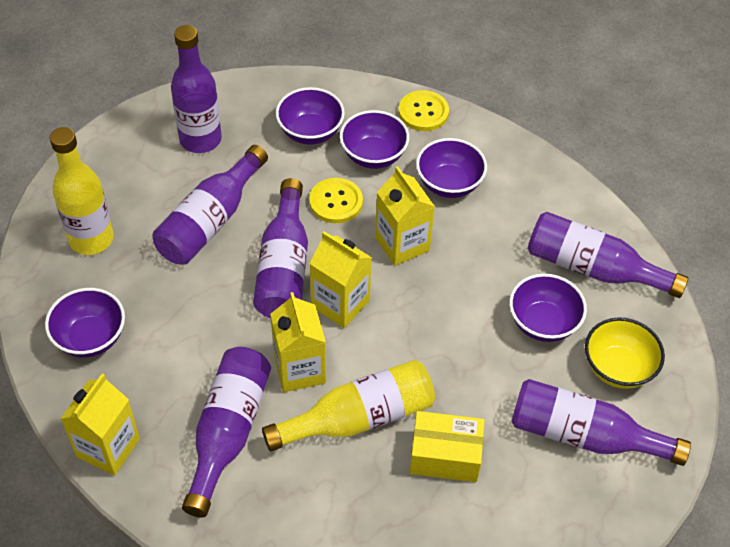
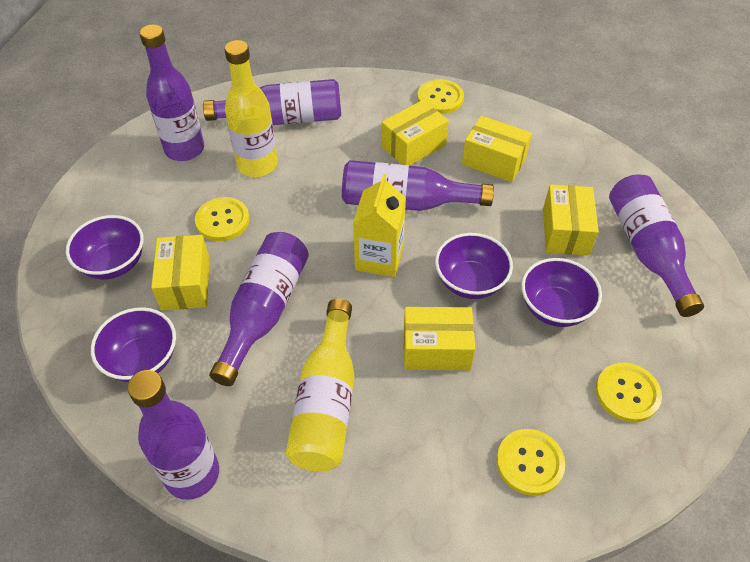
purple bowl: 5 -> 4
yellow bowl: 1 -> 0
yellow box: 1 -> 5
yellow button: 2 -> 4
yellow carton: 4 -> 1

